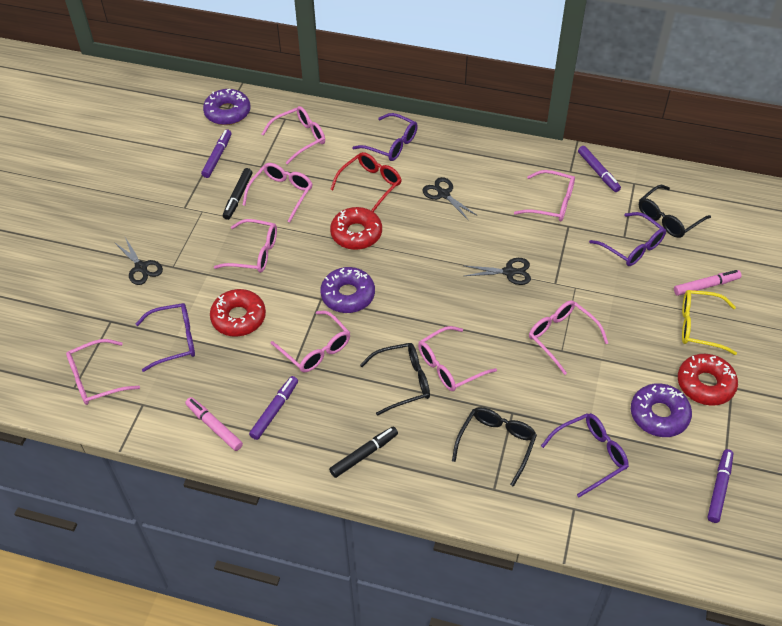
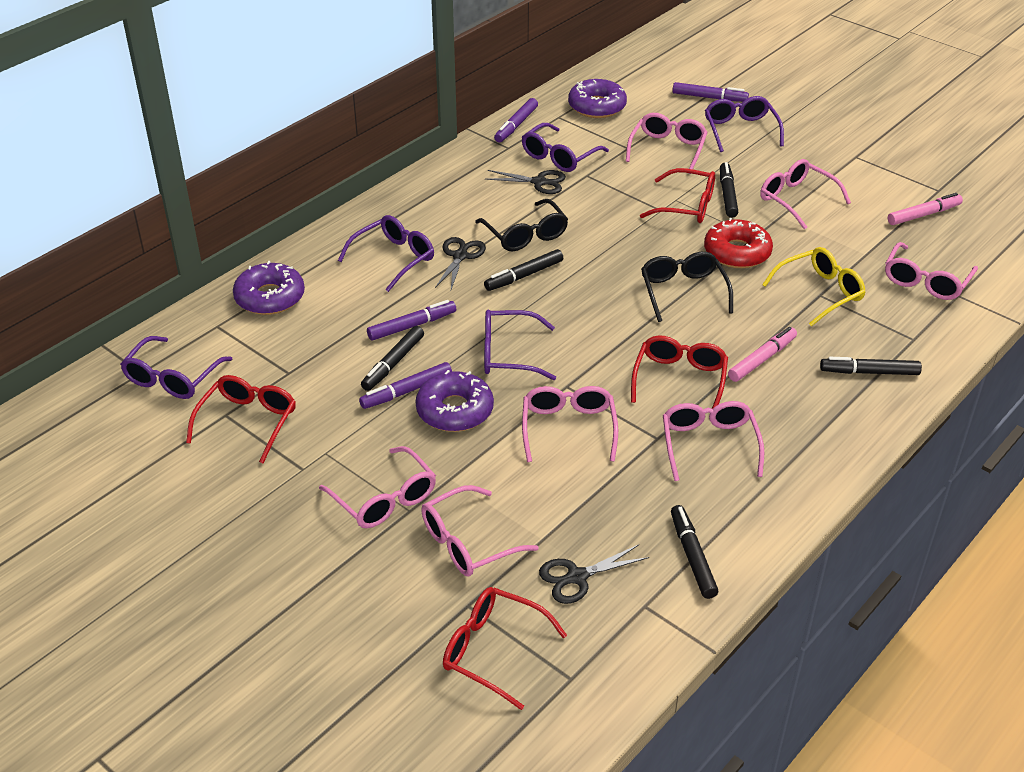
black glasses: 3 -> 2
black marker: 2 -> 5
pink glasses: 8 -> 7
purple glasses: 4 -> 5
red donut: 3 -> 1
red glasses: 1 -> 4

